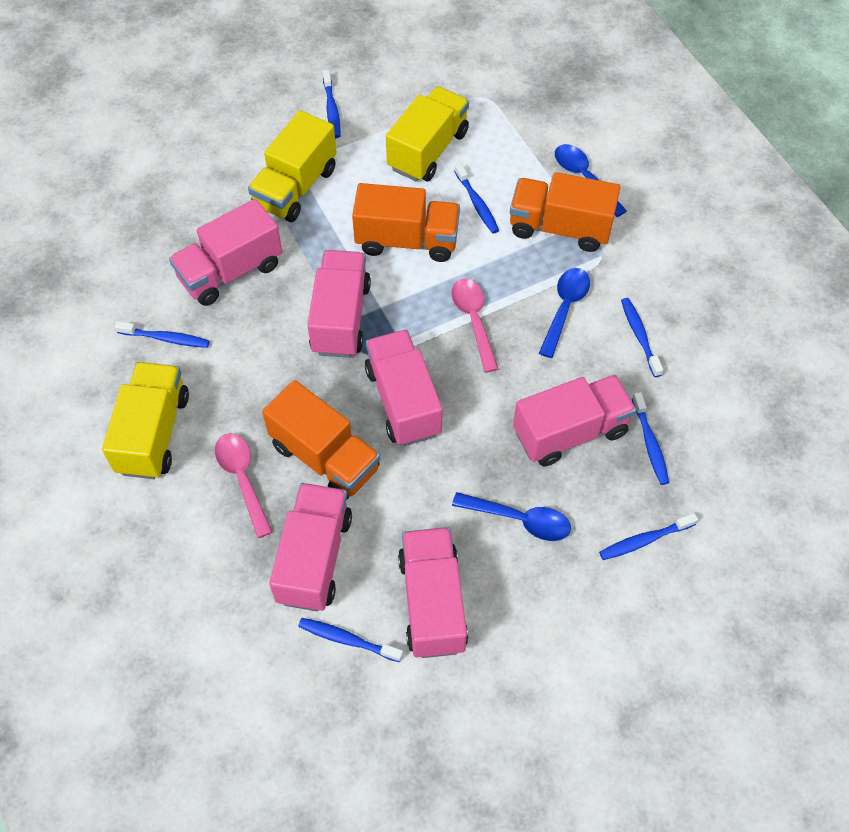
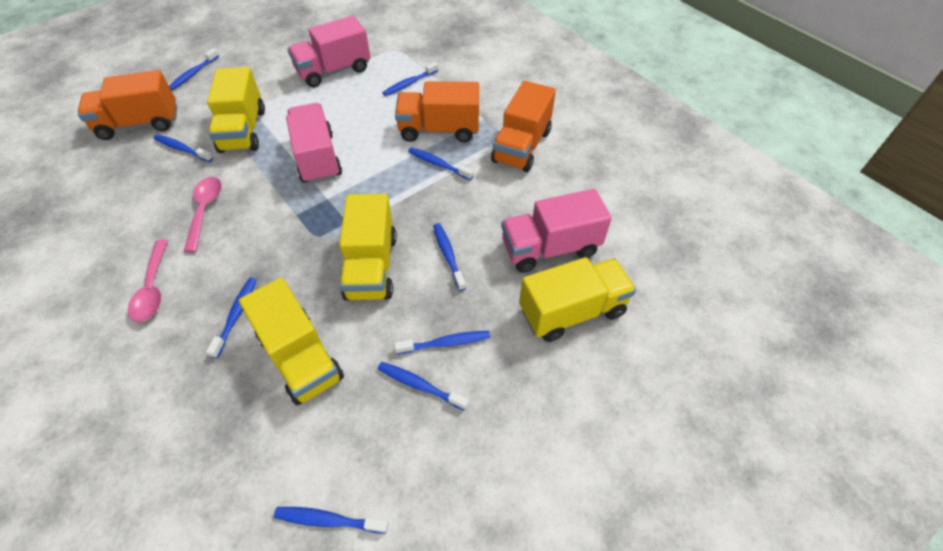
blue spoon: 3 -> 0
blue toothbrush: 7 -> 9
pink truck: 6 -> 3
yellow truck: 3 -> 4

